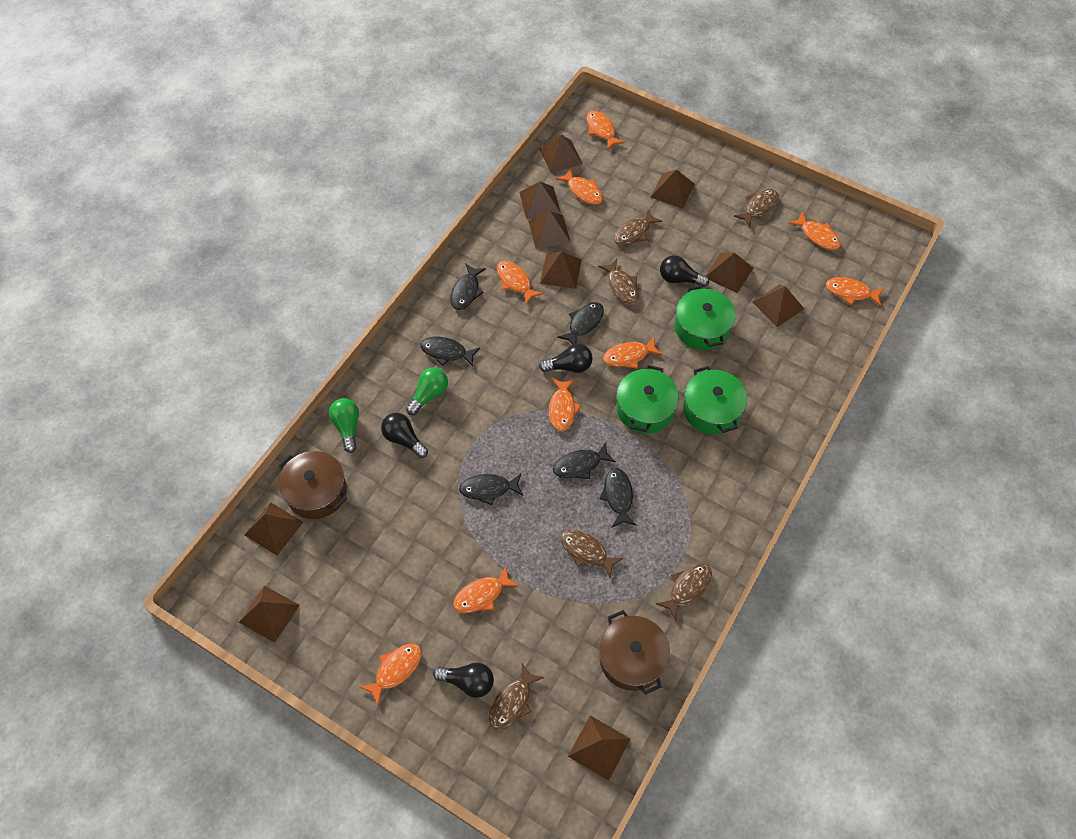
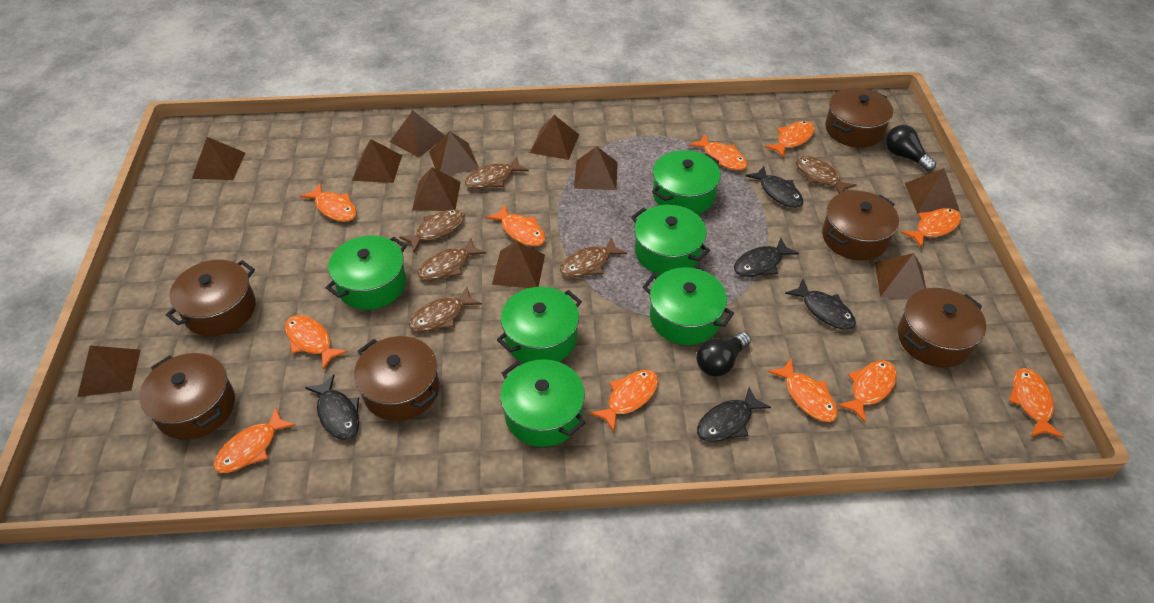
black fish: 6 -> 5
black light bulb: 4 -> 2
brown pot: 2 -> 6
brown pyramid: 10 -> 11
green light bulb: 2 -> 0
green pot: 3 -> 6
orange fish: 9 -> 11

